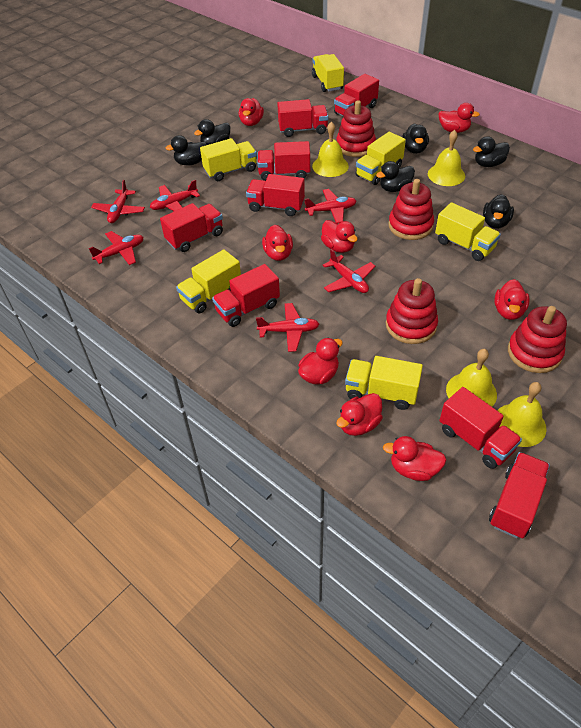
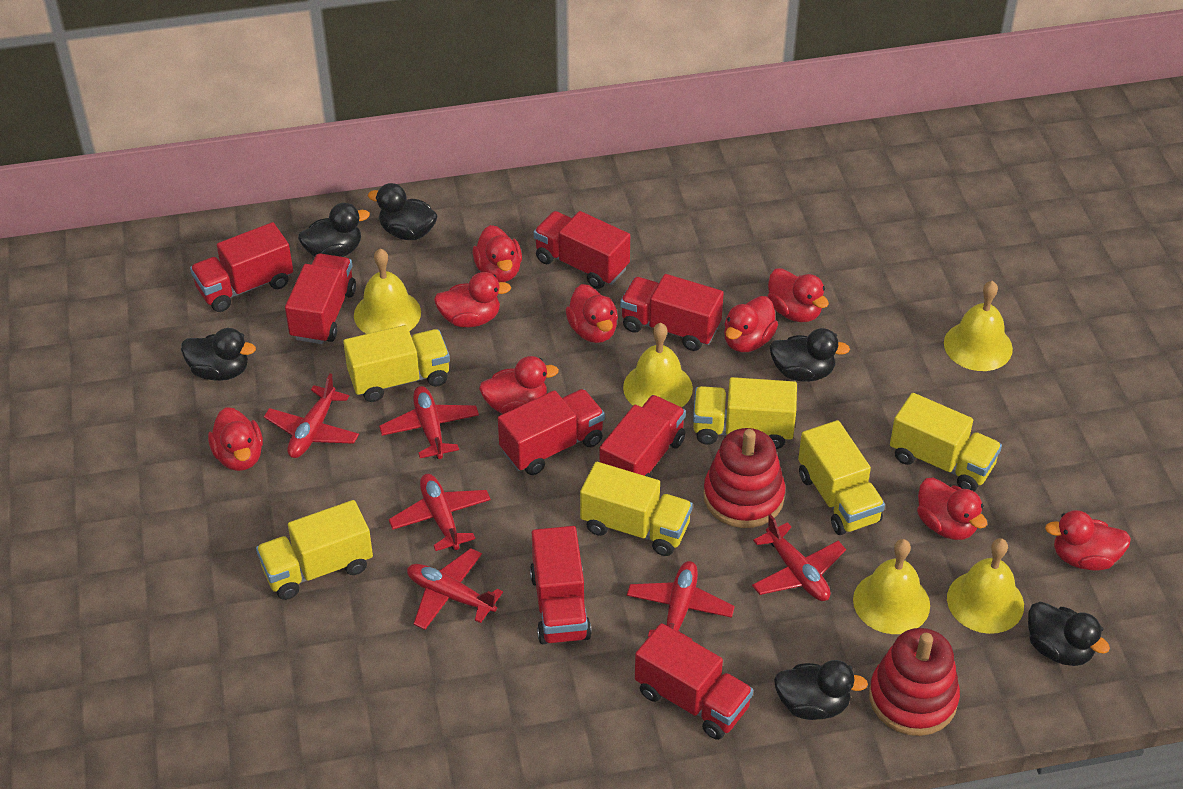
red duck: 8 -> 9
red stacking toy: 4 -> 2
yellow bell: 4 -> 5

